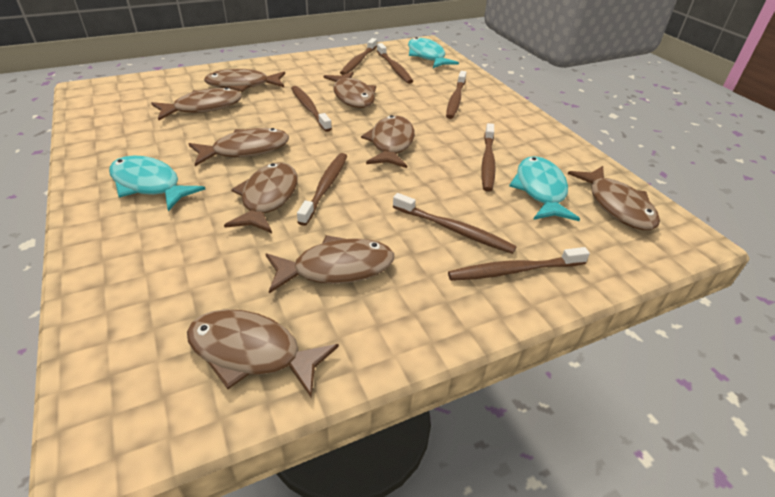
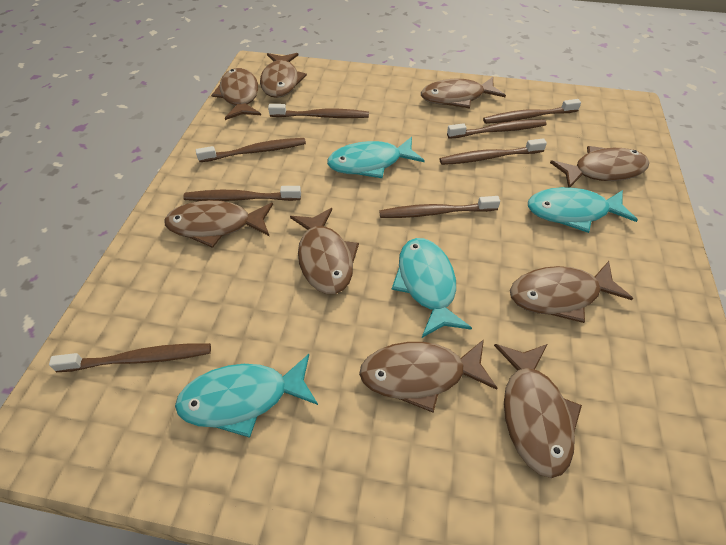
turquoise fish: 3 -> 4

